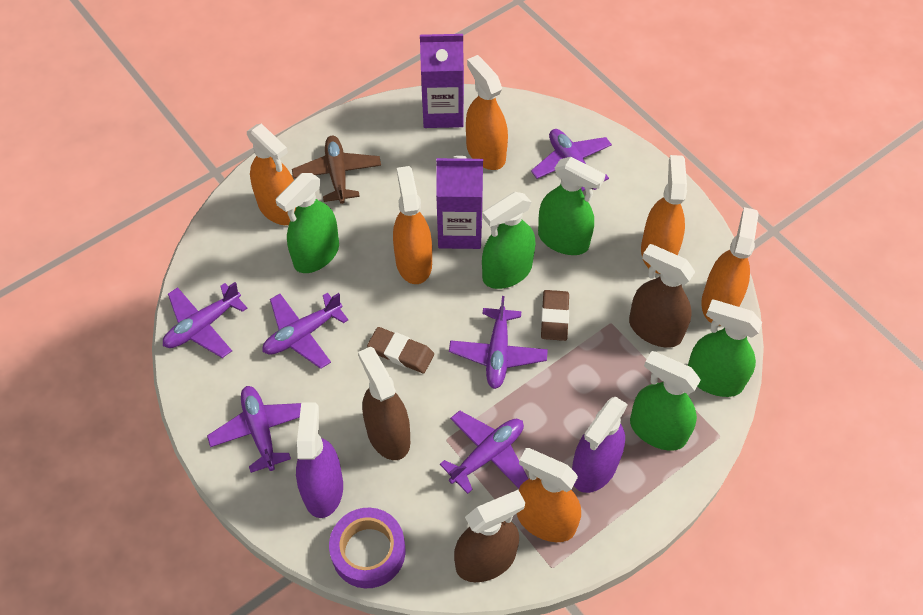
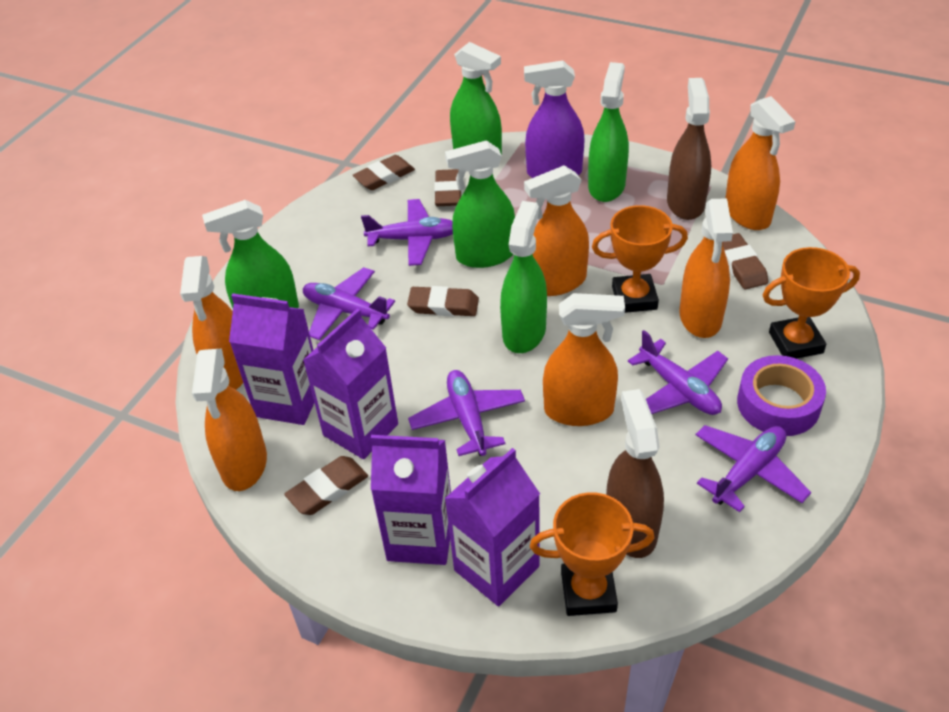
brown eraser: 2 -> 5
brown plane: 1 -> 0
brown spray bottle: 3 -> 2
orange trophy: 0 -> 3
purple carton: 2 -> 4
purple plane: 6 -> 5
purple spray bottle: 2 -> 1

